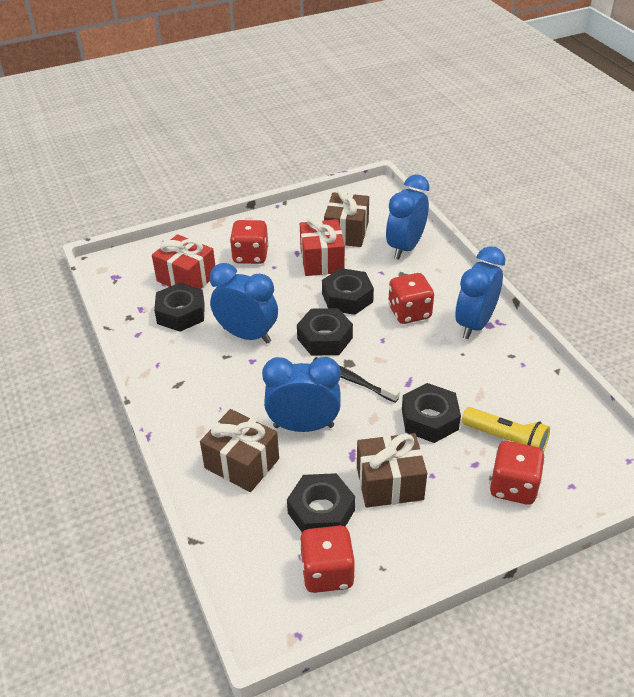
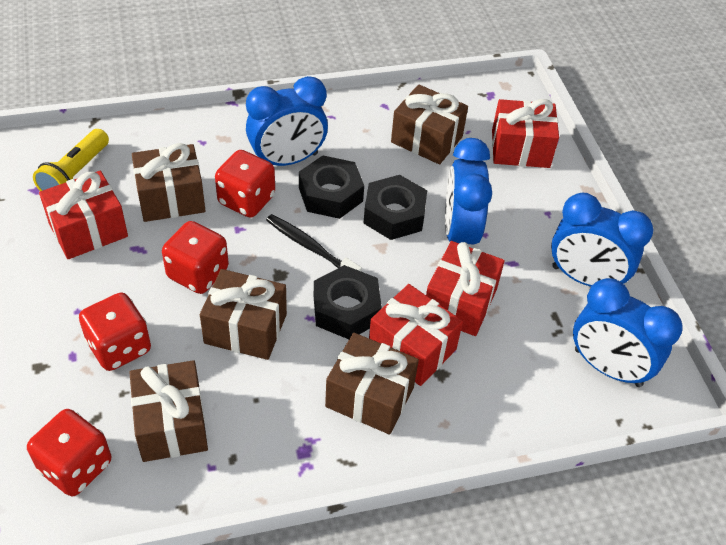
black nut: 5 -> 3
brown gift: 3 -> 5
red gift: 2 -> 4

